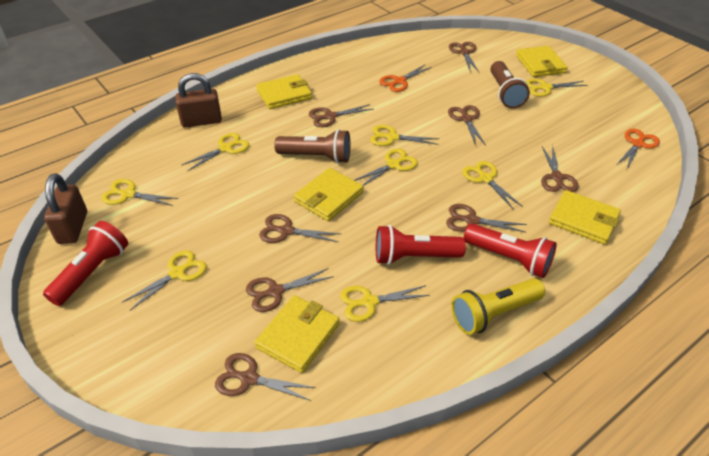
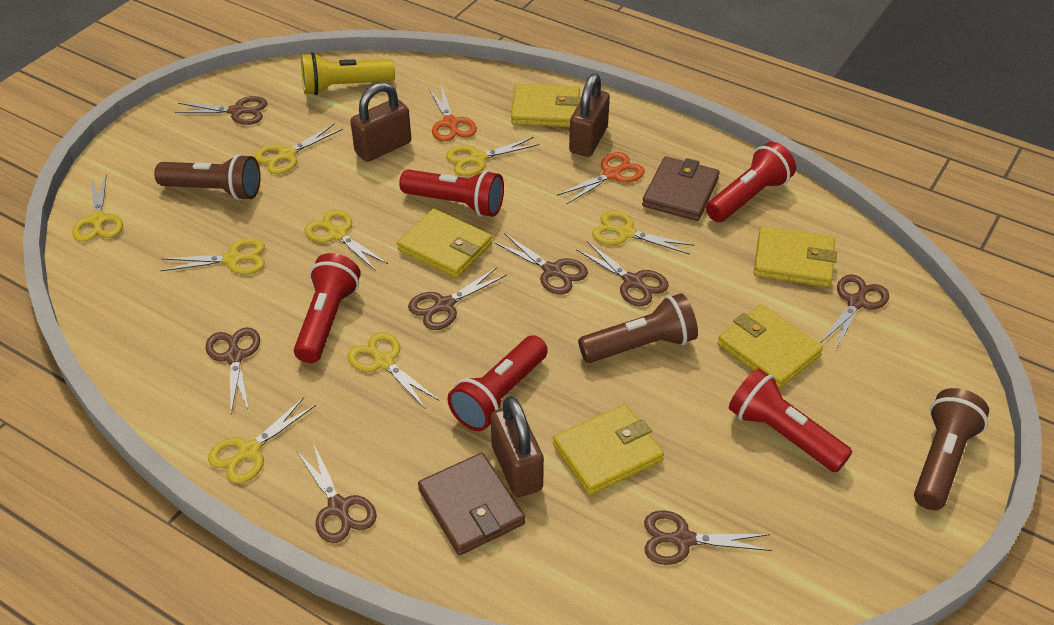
brown flashlight: 2 -> 3
brown padlock: 2 -> 3
brown wallet: 0 -> 2
red flashlight: 3 -> 5

